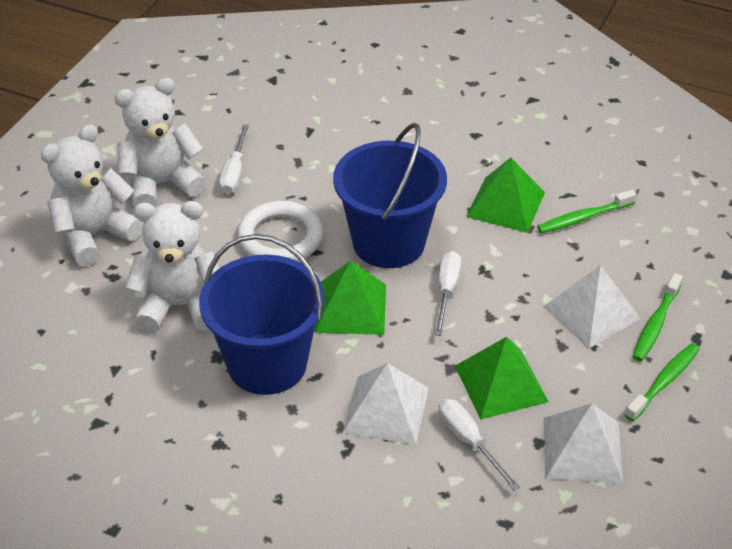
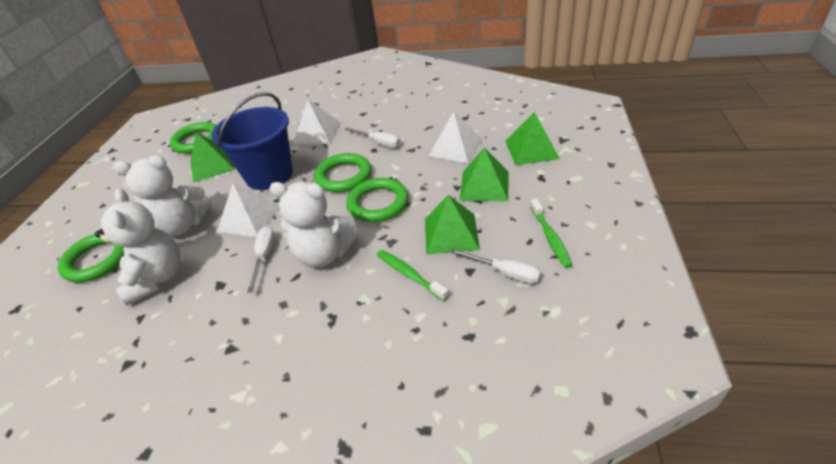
blue bucket: 2 -> 1
green pyramid: 3 -> 4
green ring: 0 -> 4
green toothbrush: 3 -> 2
white ring: 1 -> 0

